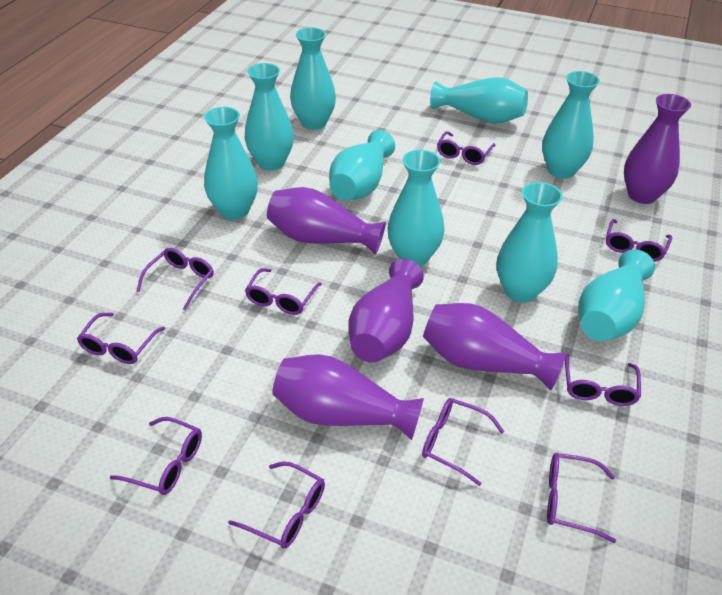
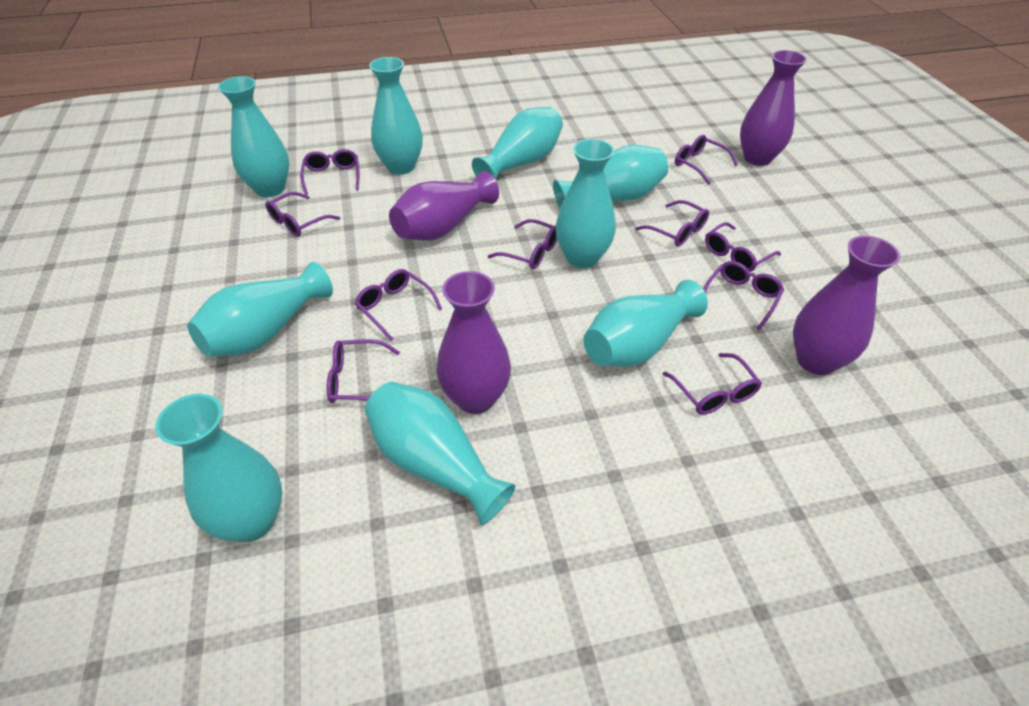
purple vase: 5 -> 4

